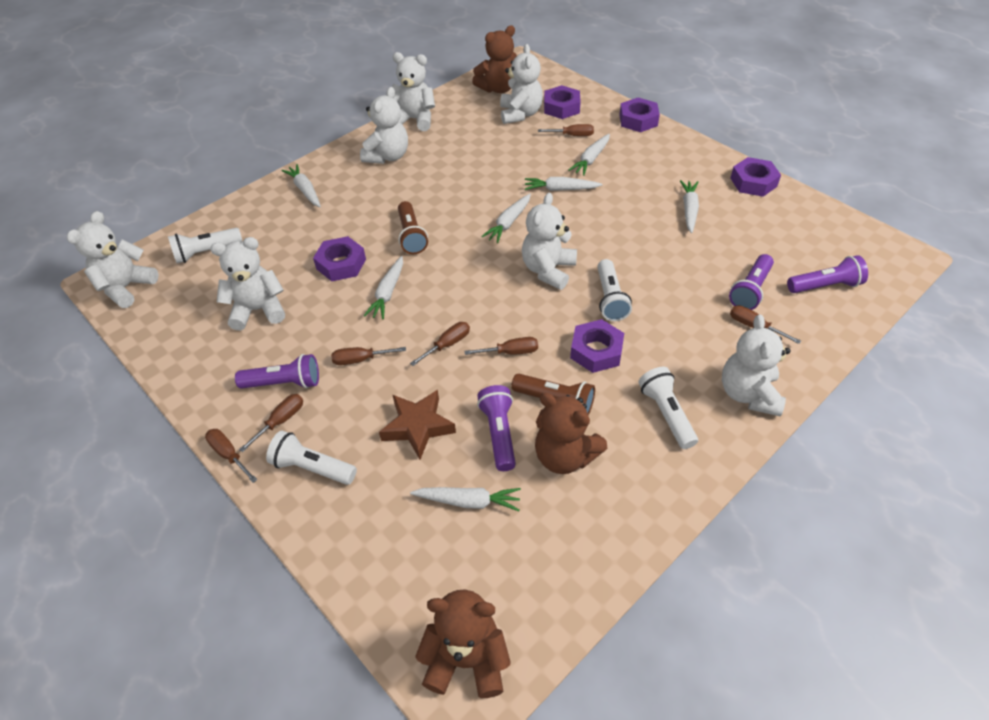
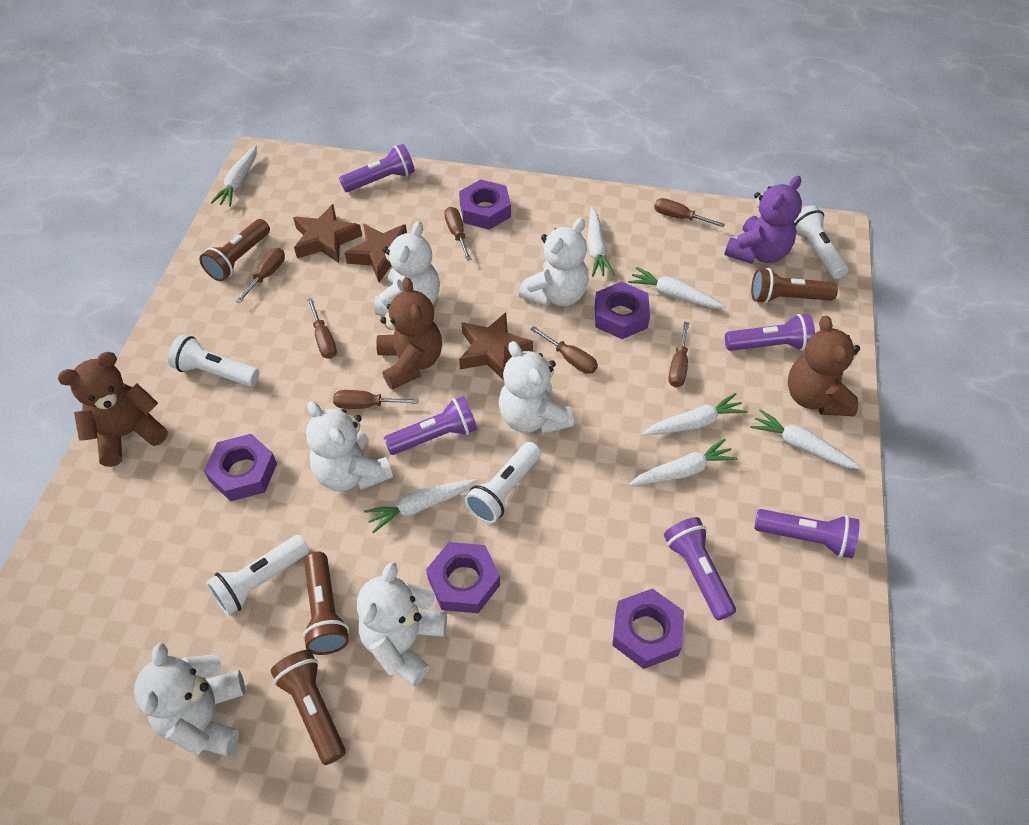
brown flashlight: 2 -> 4
brown star: 1 -> 3
purple flashlight: 4 -> 5
purple teddy bear: 0 -> 1
white teddy bear: 7 -> 6

